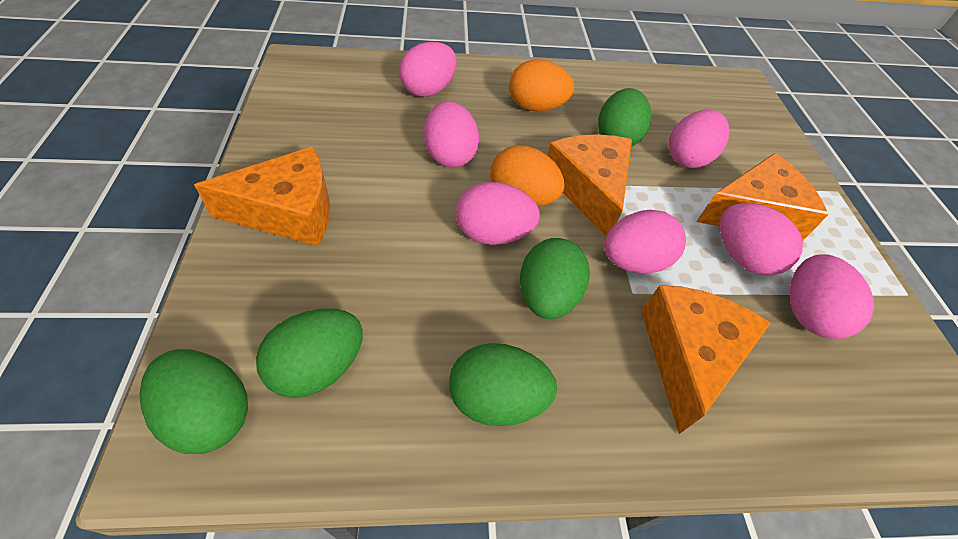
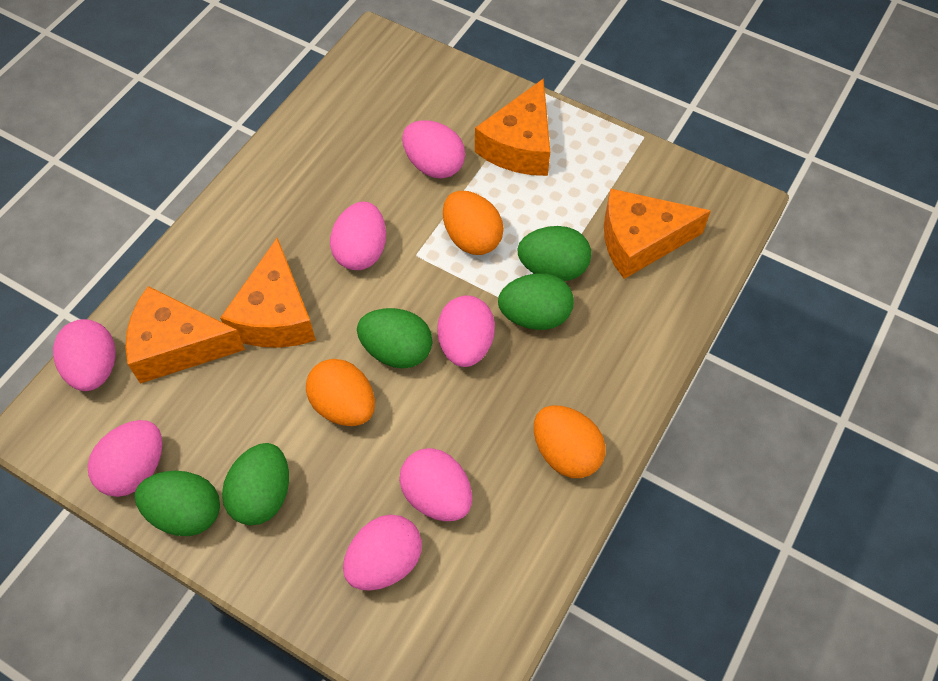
orange egg: 2 -> 3

